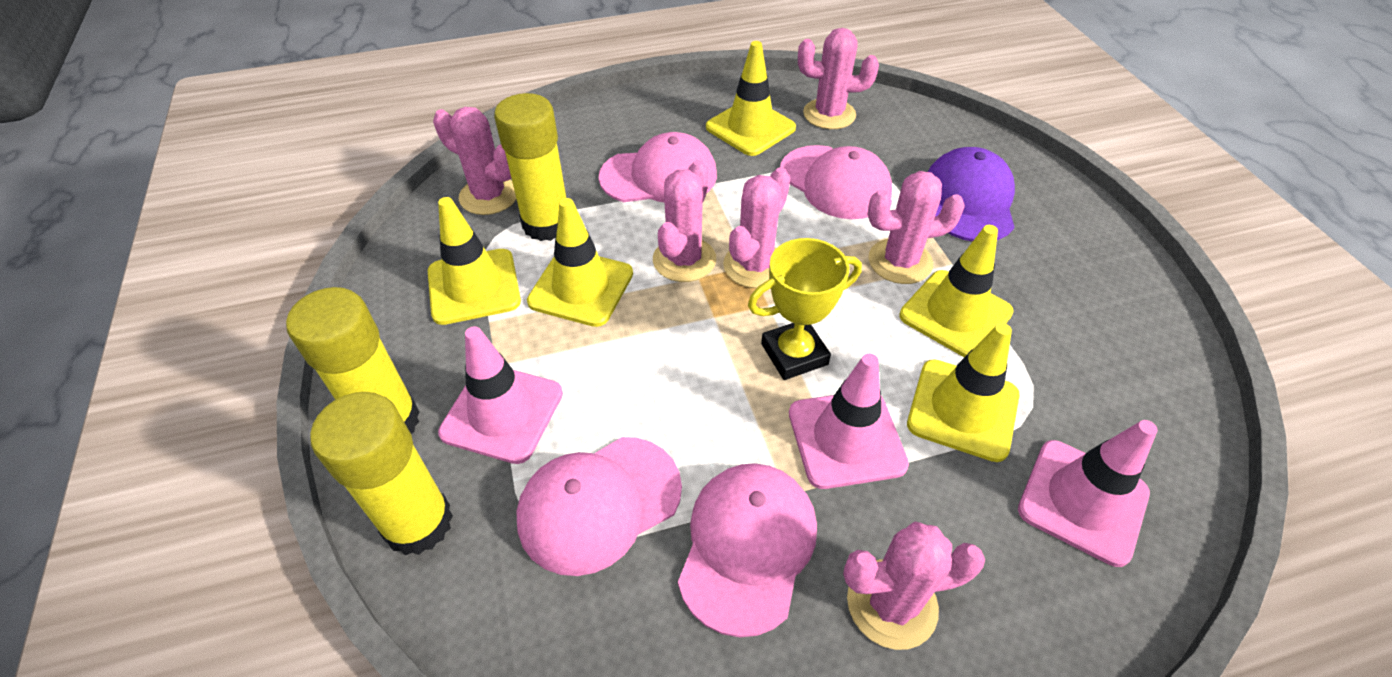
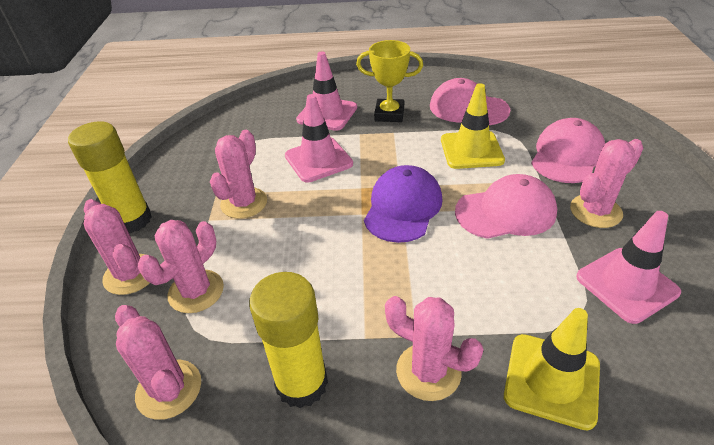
pink cap: 4 -> 3
yellow glue stick: 3 -> 2
yellow traffic cone: 5 -> 2

